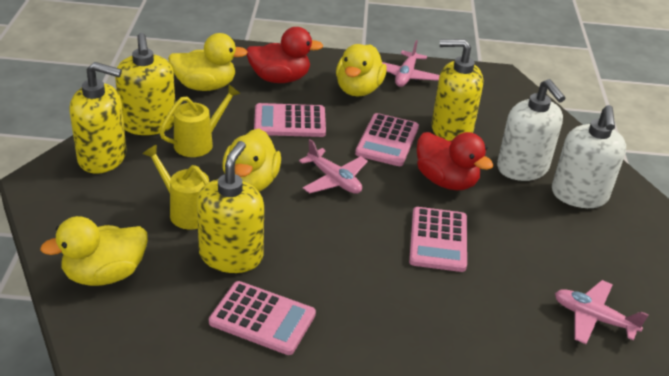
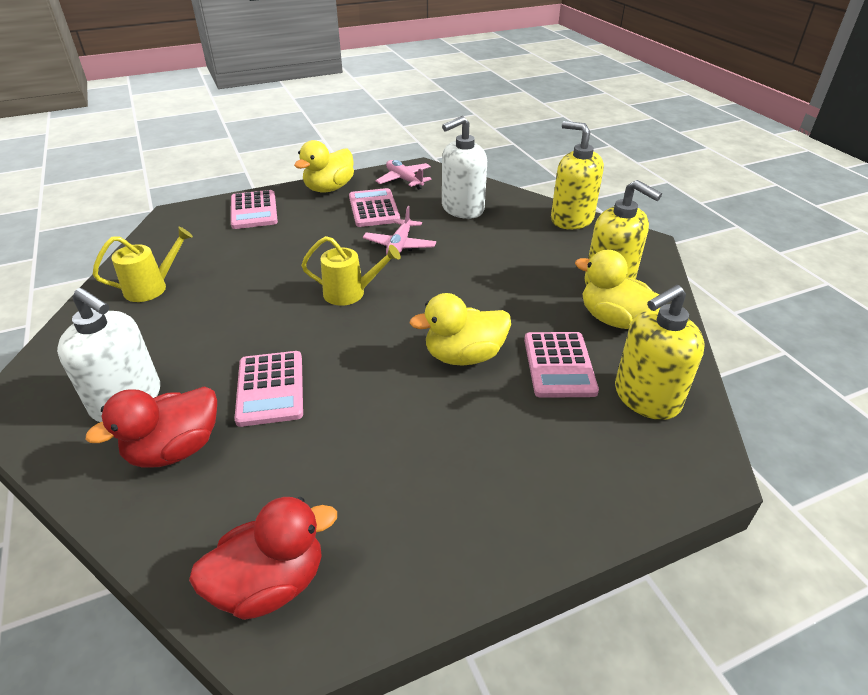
pink plane: 3 -> 2
yellow duck: 4 -> 3
yellow soap dispenser: 4 -> 3

